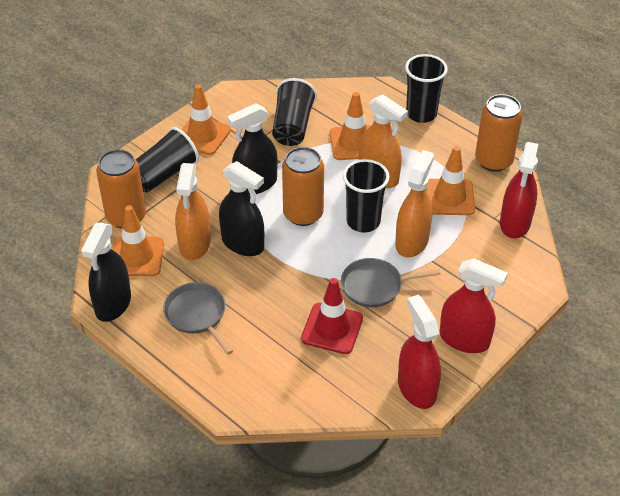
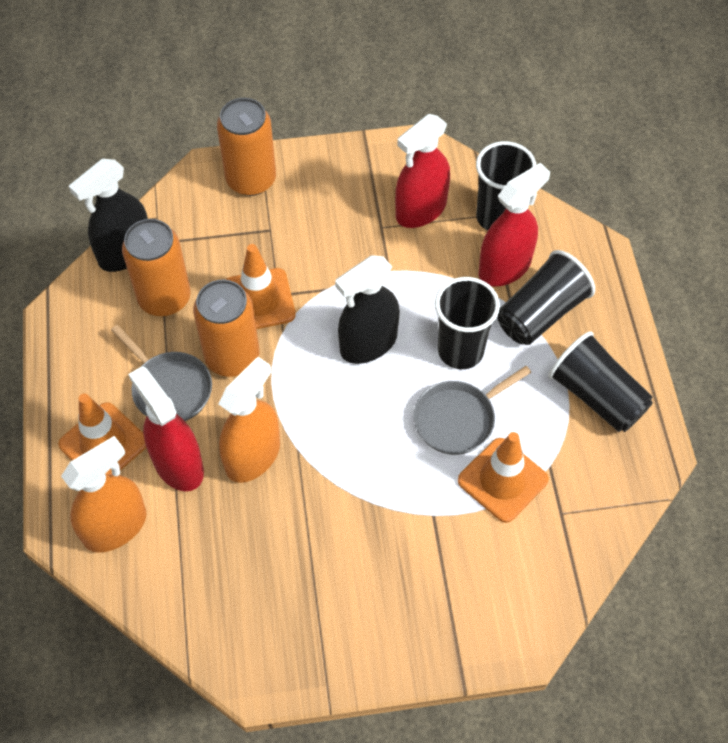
black spray bottle: 3 -> 2
orange spray bottle: 3 -> 2
orange traffic cone: 4 -> 3
red traffic cone: 1 -> 0

